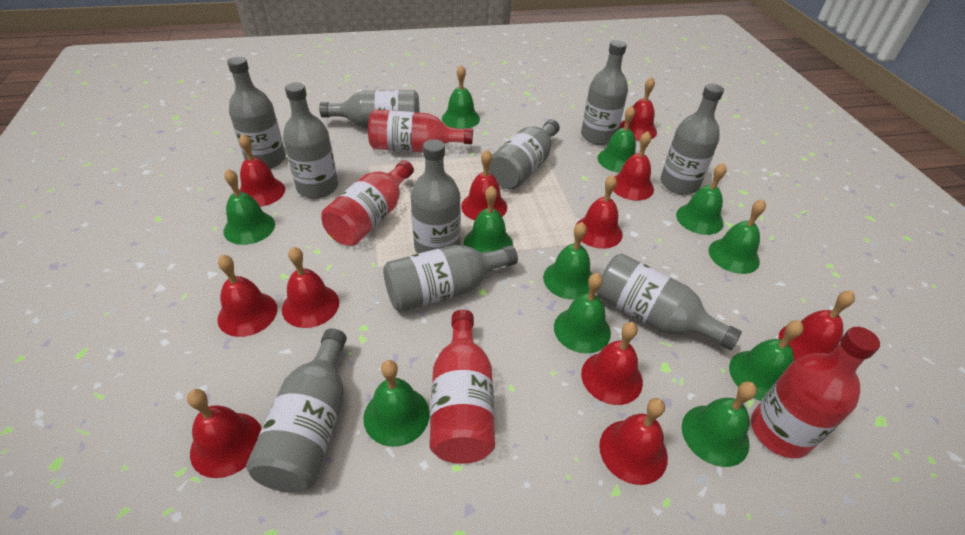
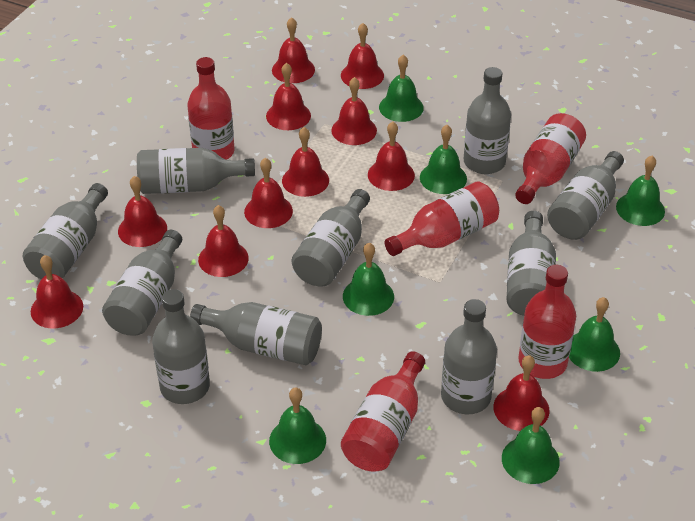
green bell: 11 -> 7
red bottle: 4 -> 5

